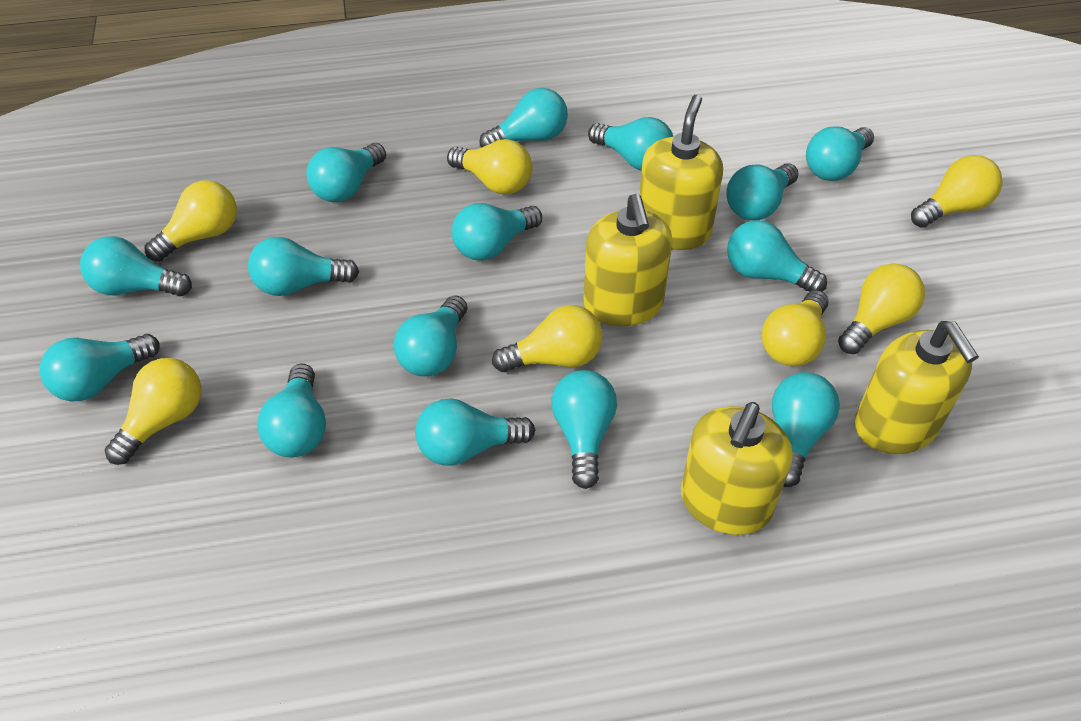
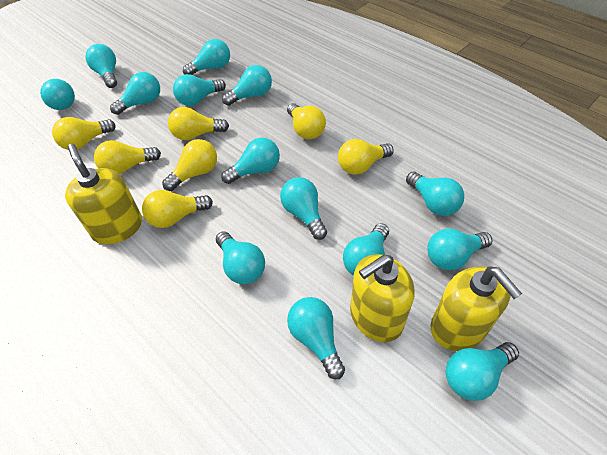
turquoise light bulb: 15 -> 14
yellow soap dispenser: 4 -> 3

